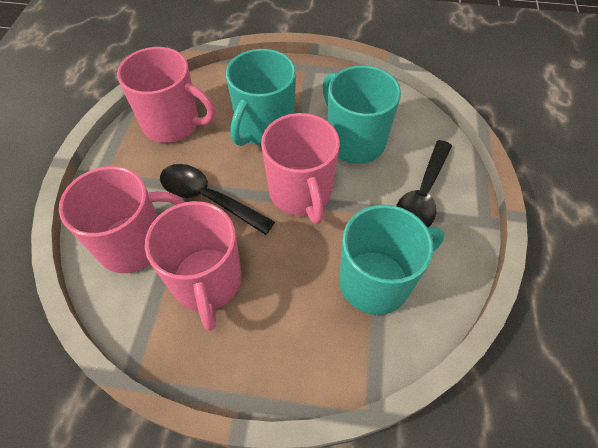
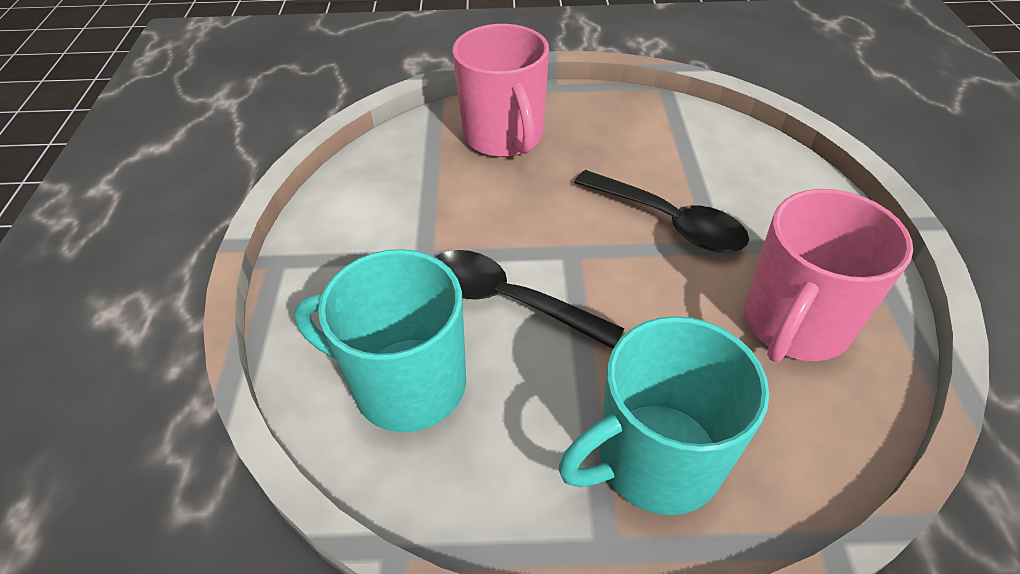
pink mug: 4 -> 2
turquoise mug: 3 -> 2

